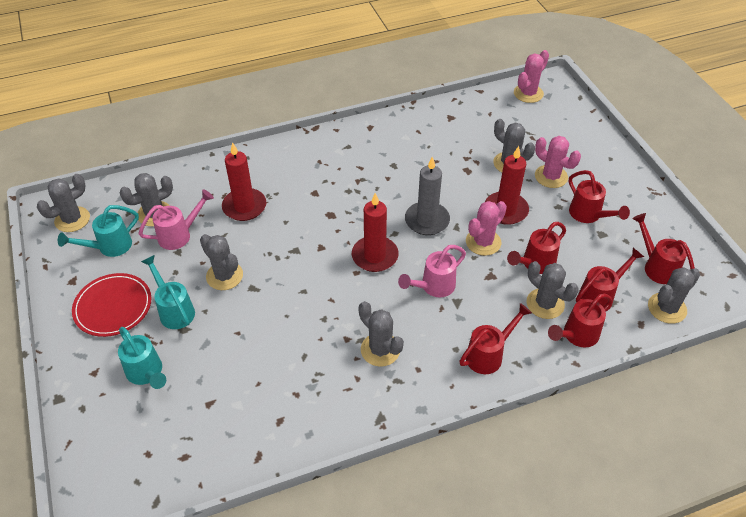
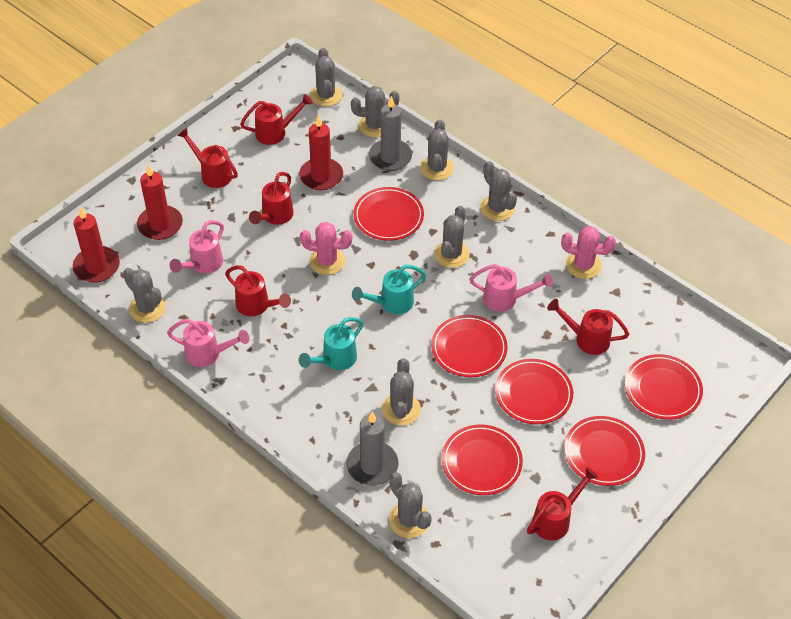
grey cactus: 7 -> 8
grey candle: 1 -> 2
pink cactus: 3 -> 2
pink watering can: 2 -> 3
red plate: 1 -> 6
turquoise watering can: 3 -> 2

